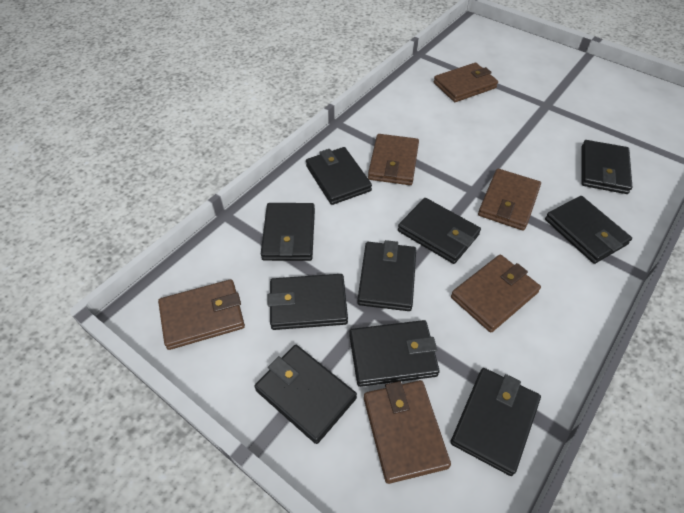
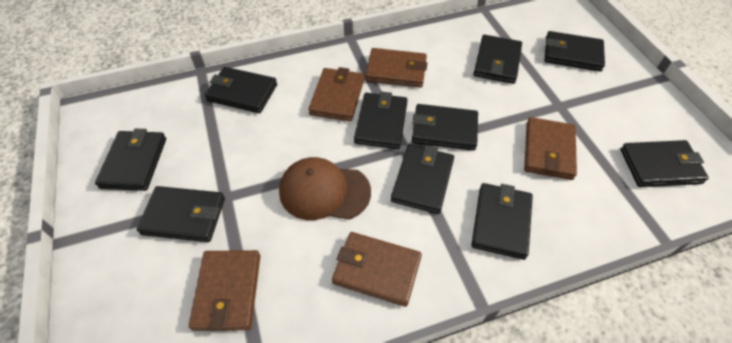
brown cap: 0 -> 1
brown wallet: 6 -> 5

